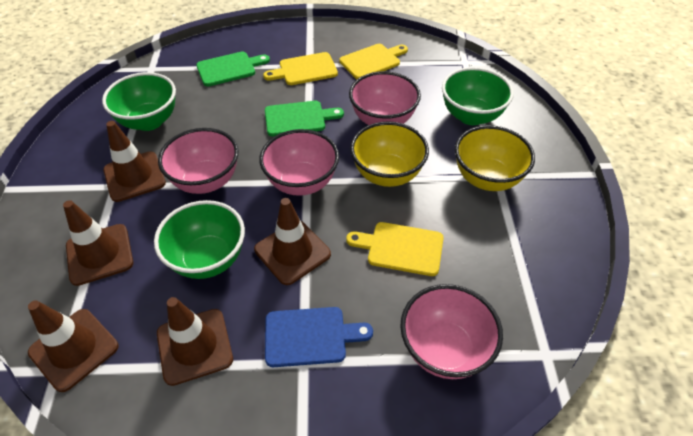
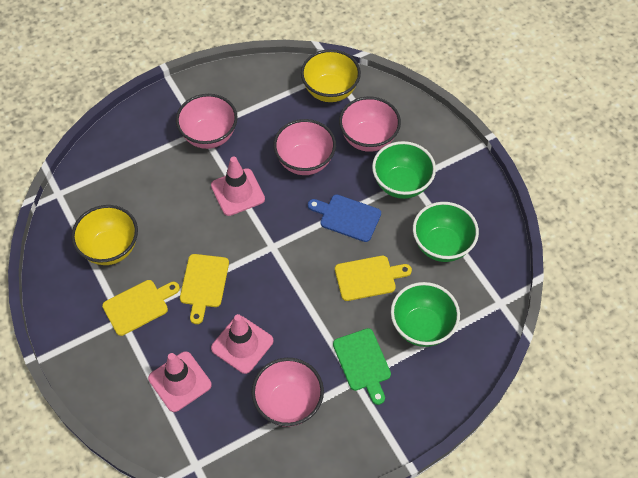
brown traffic cone: 5 -> 0
green cutting board: 2 -> 1
pink traffic cone: 0 -> 3

